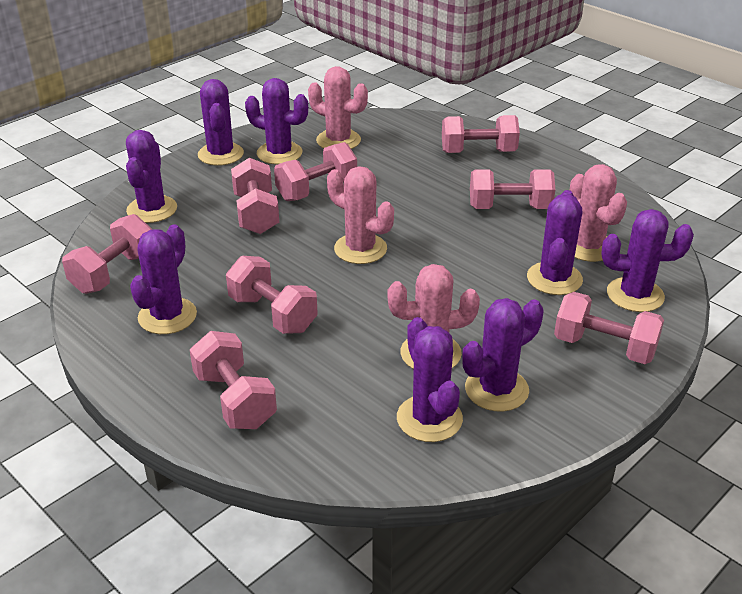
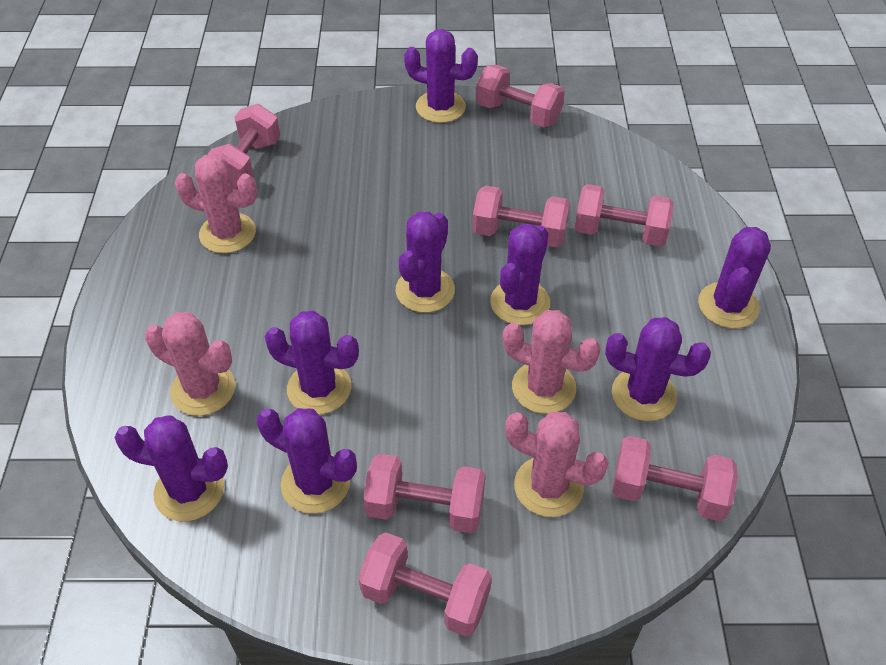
pink dumbbell: 8 -> 7

